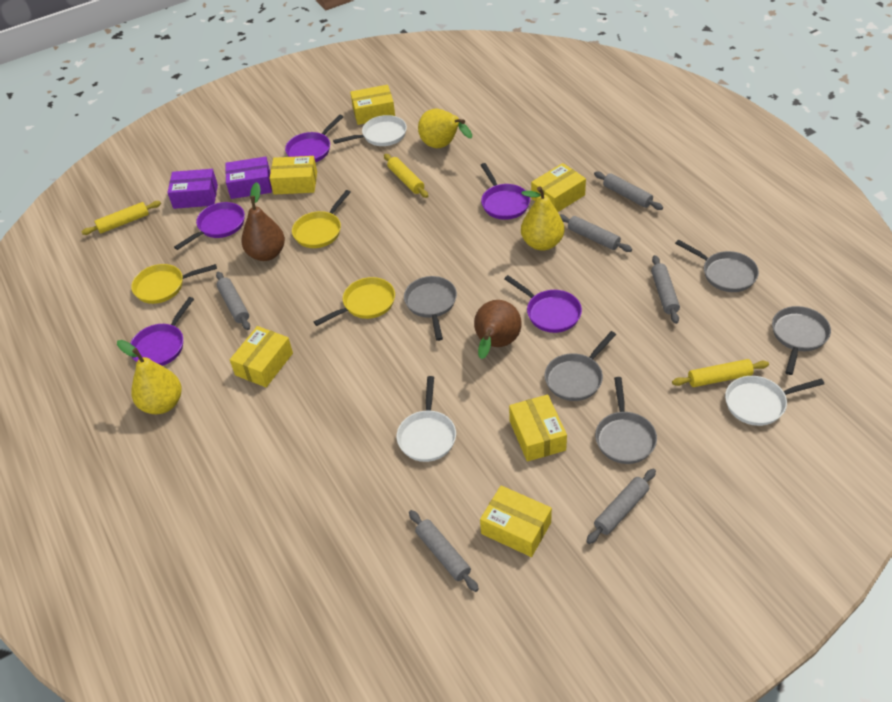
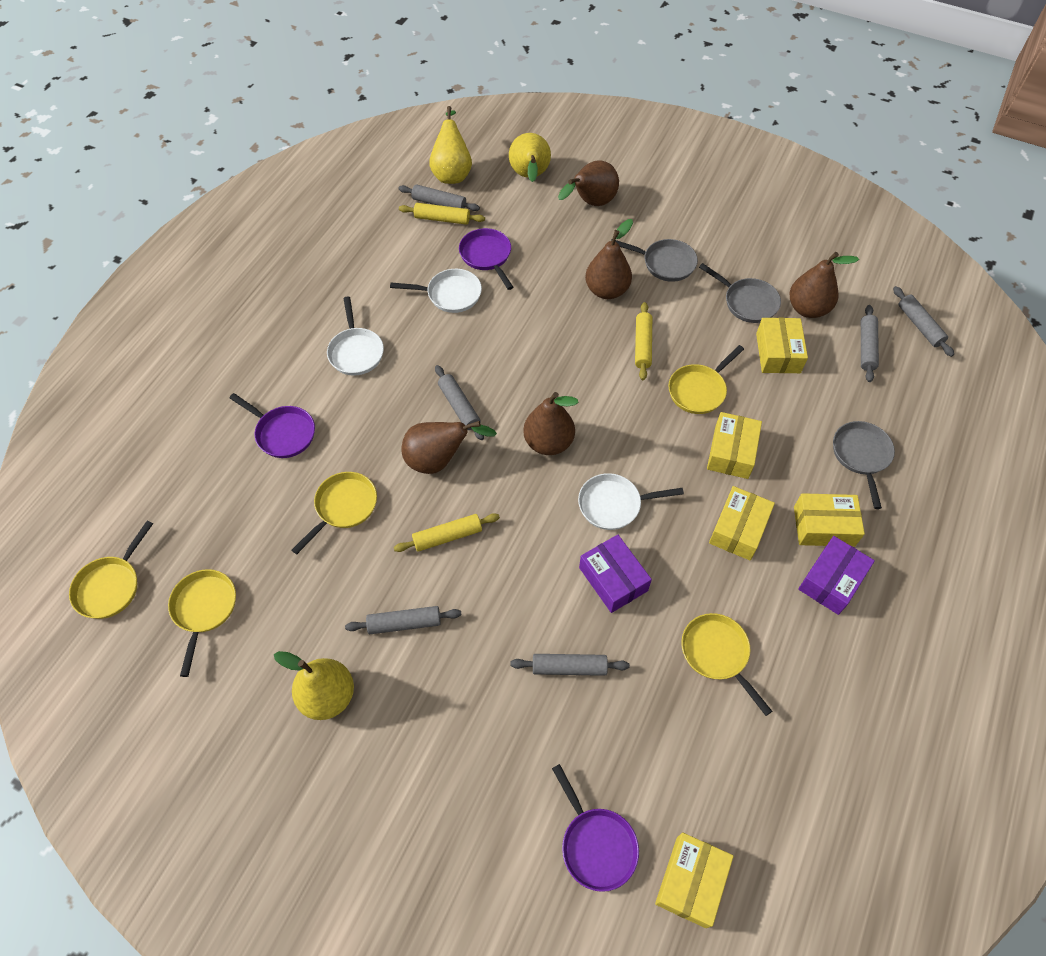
brown pear: 2 -> 5
grey pan: 5 -> 3
purple pan: 5 -> 3
yellow box: 6 -> 5
yellow pan: 3 -> 5

